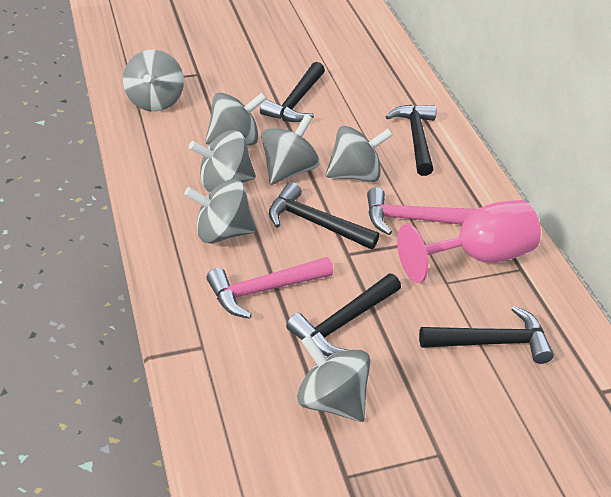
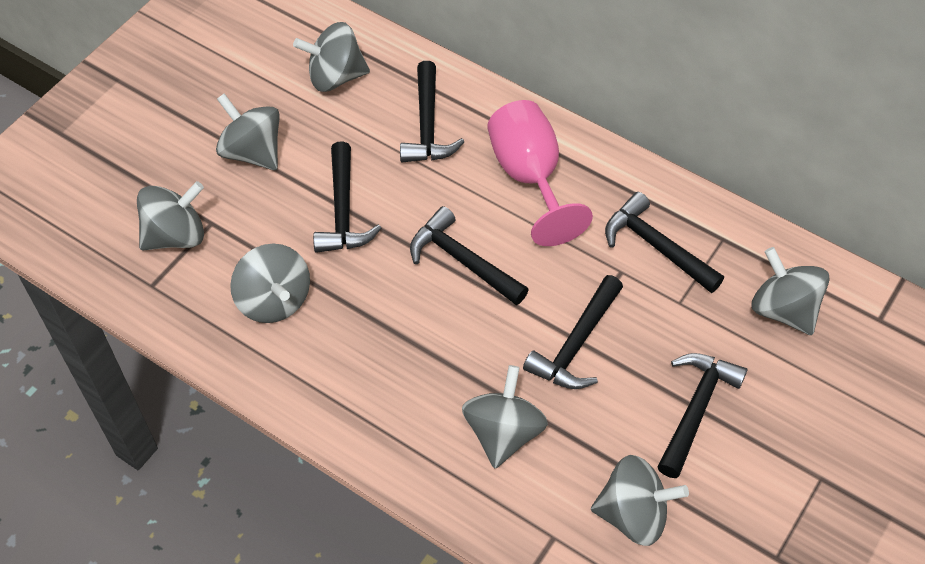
black hammer: 5 -> 6
pink hammer: 2 -> 0

